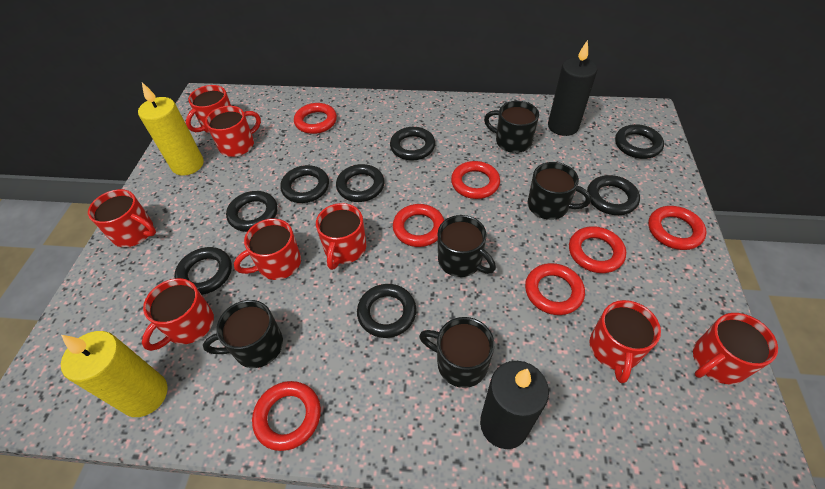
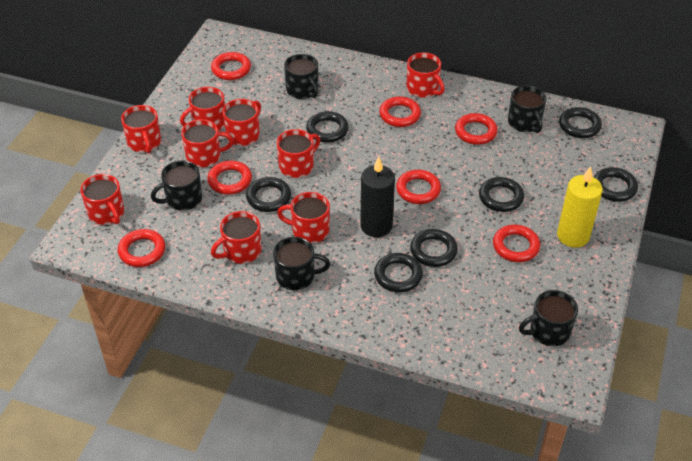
black candle: 2 -> 1
black ring: 8 -> 7
red mug: 8 -> 9
yellow candle: 2 -> 1

